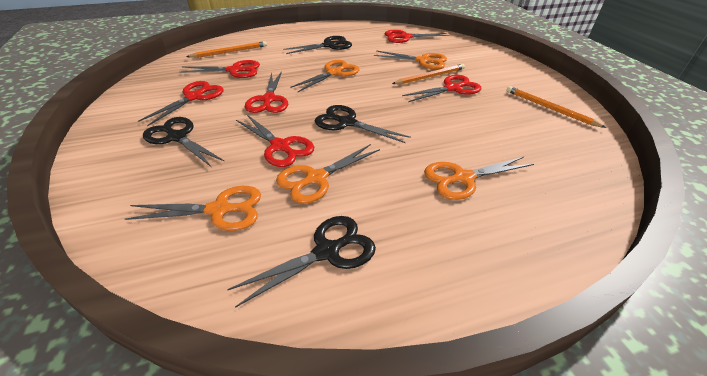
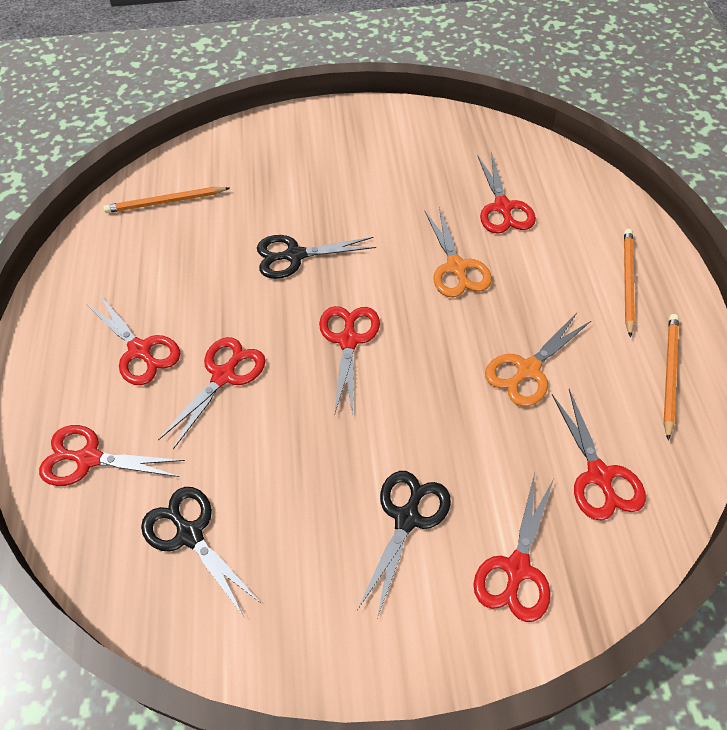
black scissors: 4 -> 3
orange scissors: 5 -> 2
red scissors: 6 -> 7

